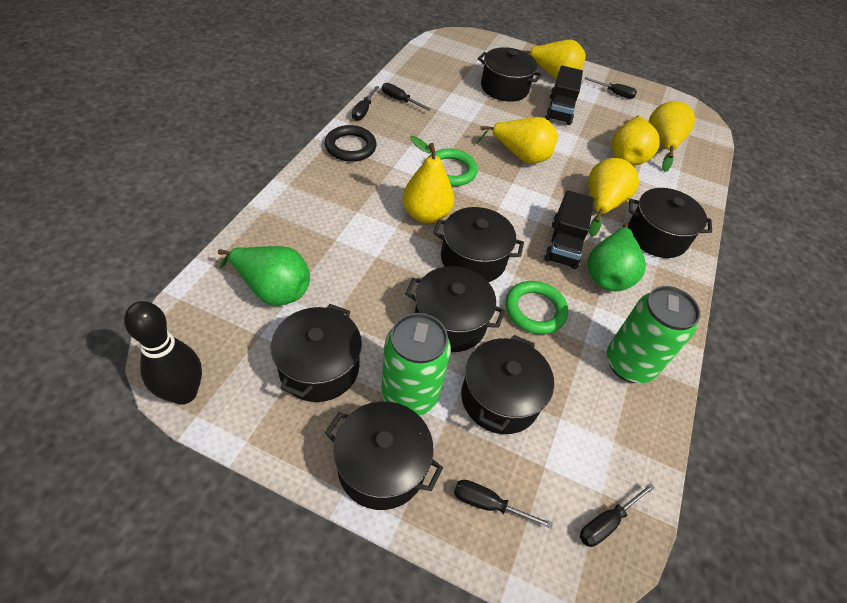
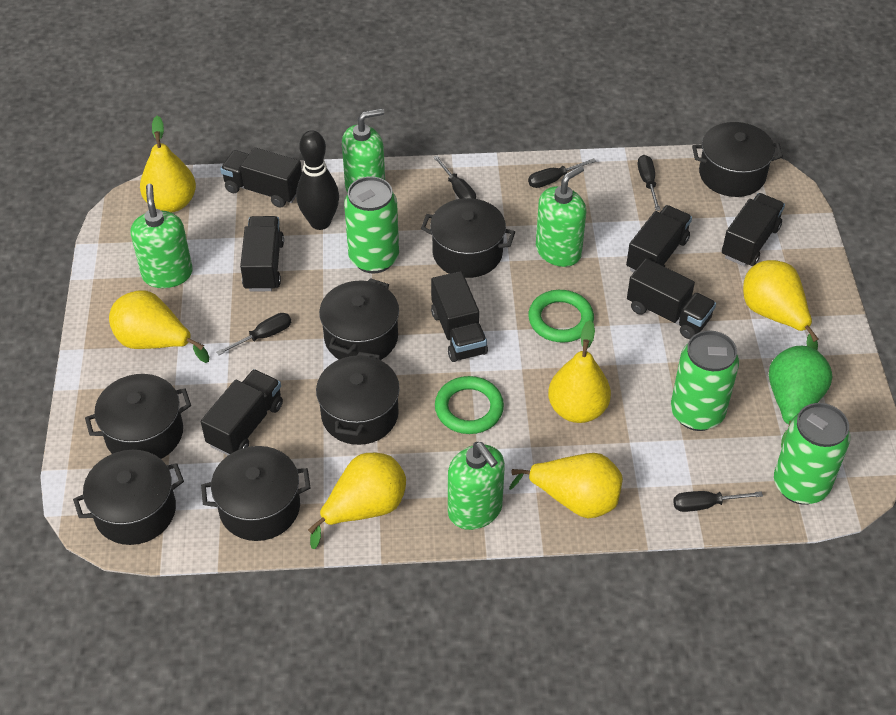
black ring: 1 -> 0
black truck: 2 -> 7
green can: 2 -> 3
green pear: 2 -> 1
green soap dispenser: 0 -> 4

